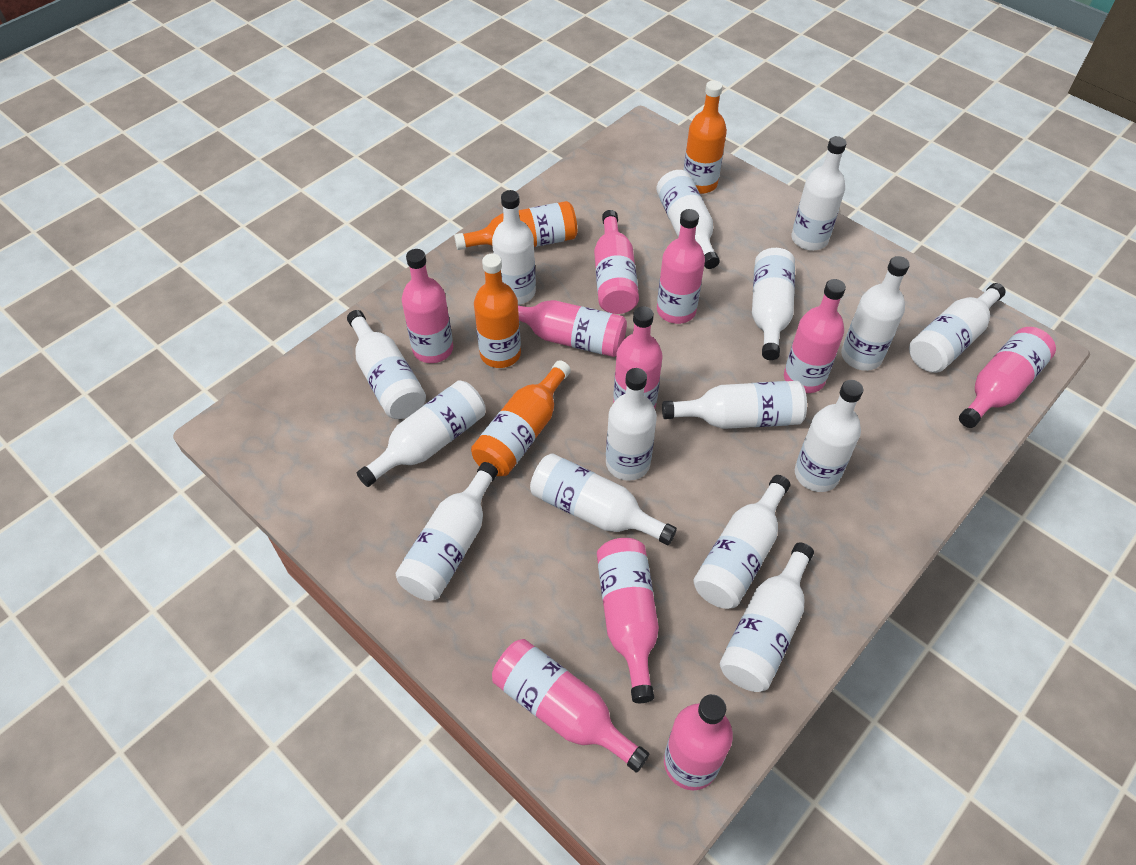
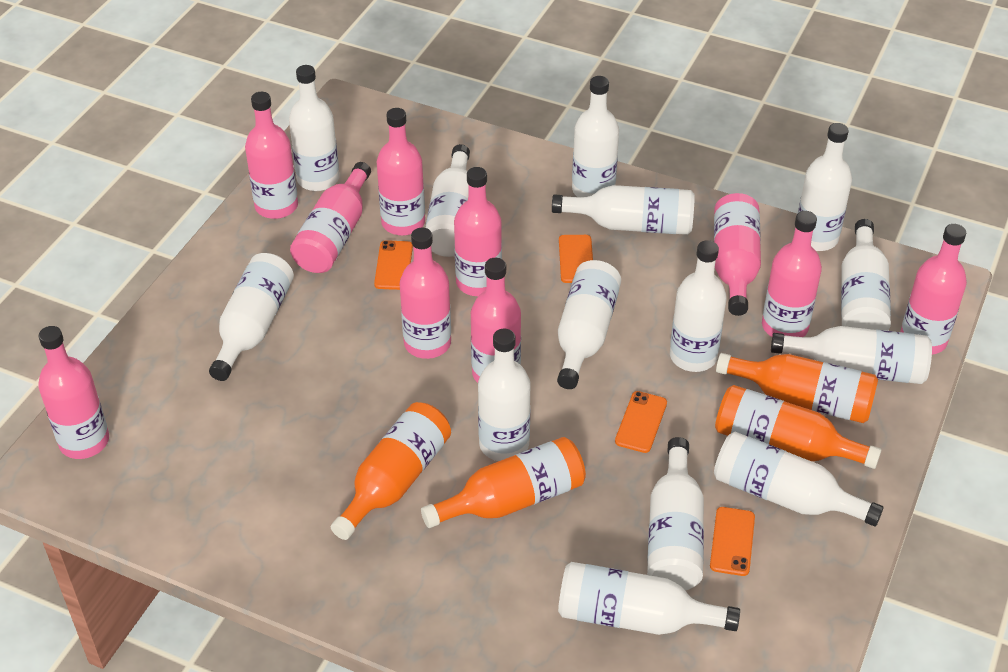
orange phone: 0 -> 4
white bottle: 15 -> 14

